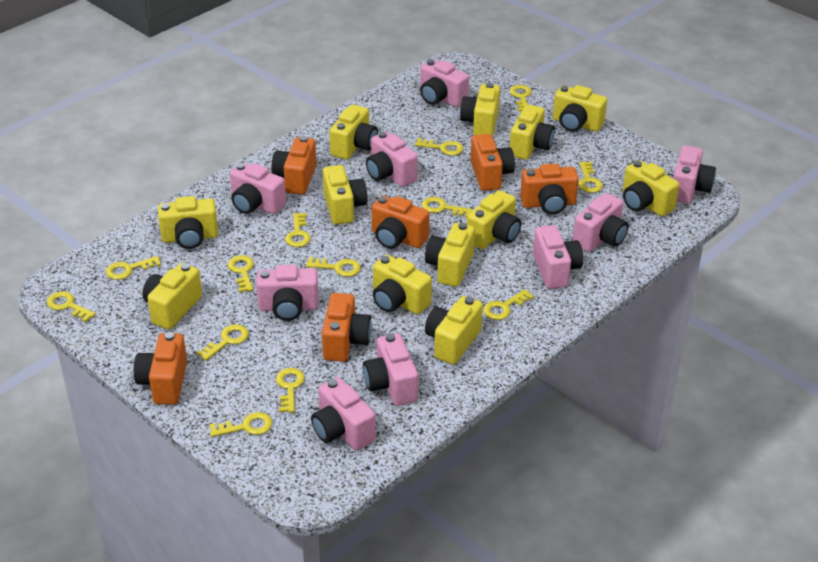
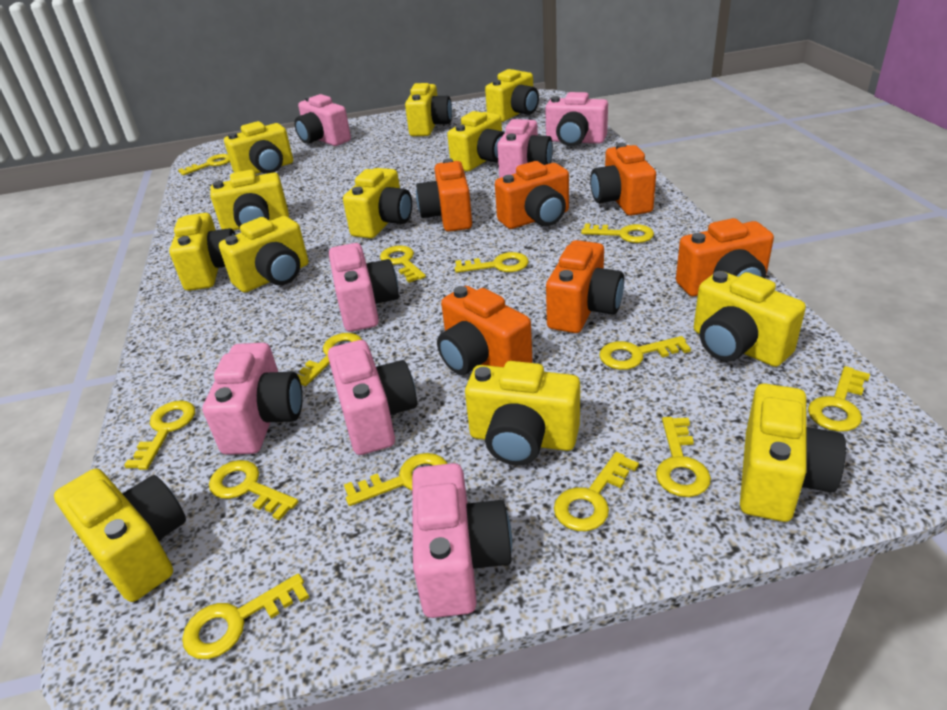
pink camera: 9 -> 7

